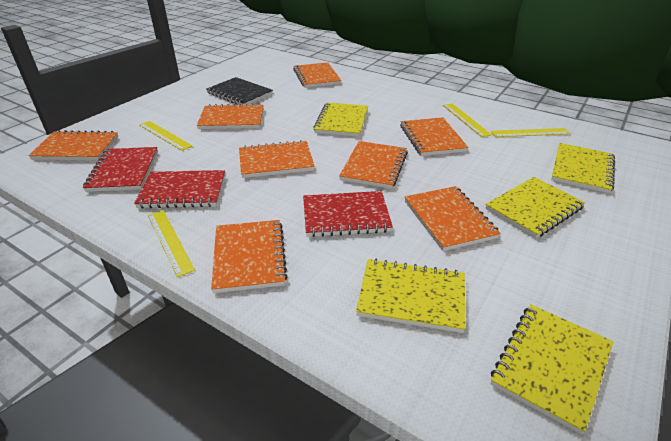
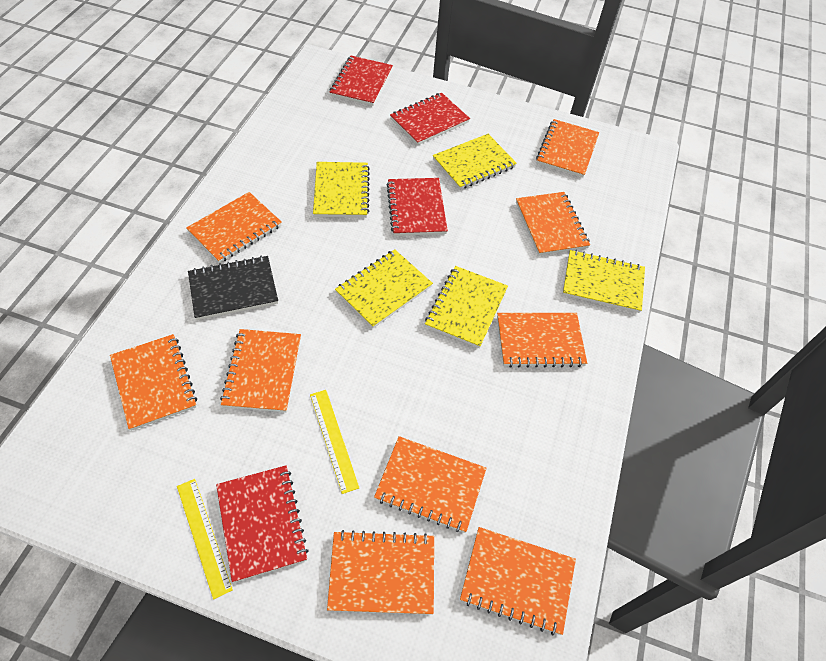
orange notebook: 8 -> 9
red notebook: 3 -> 4
yellow ruler: 4 -> 2

